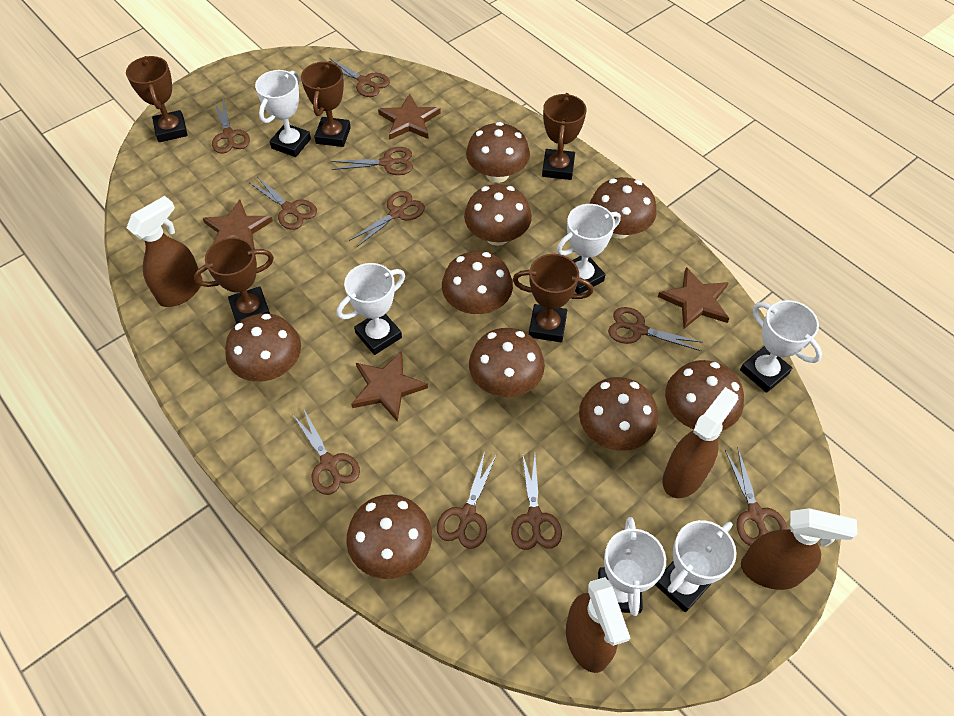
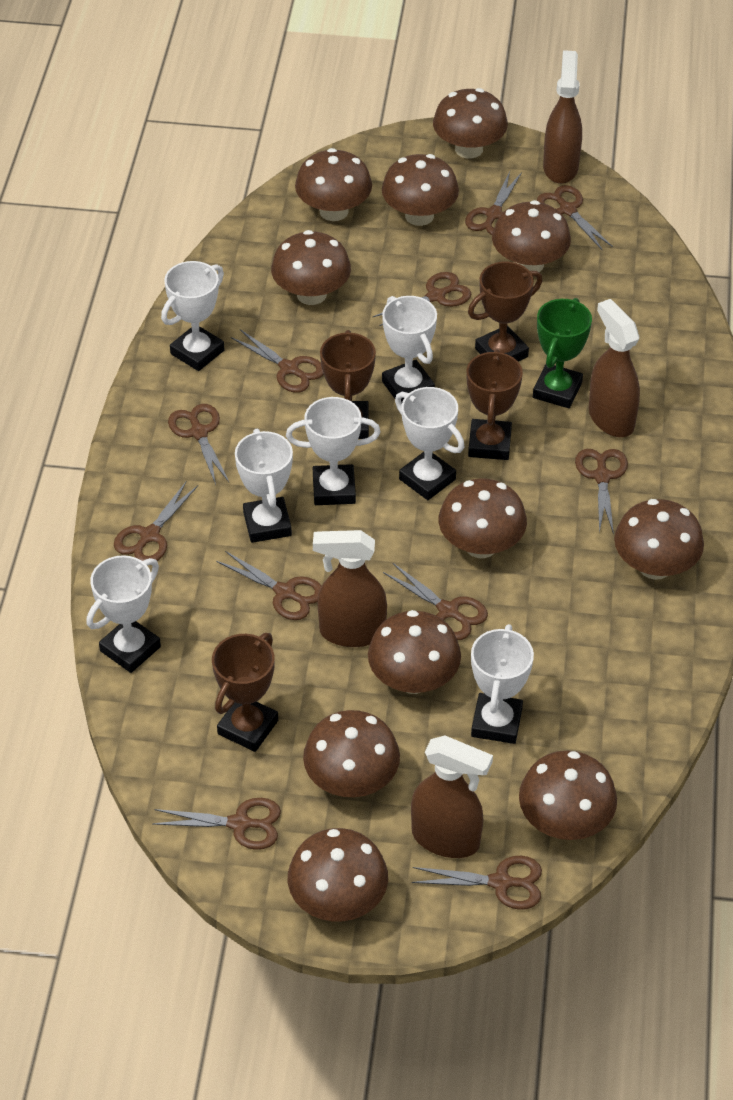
brown mushroom: 9 -> 11
brown scissors: 10 -> 11
brown star: 4 -> 0
brown trophy: 5 -> 4
green trophy: 0 -> 1
white trophy: 6 -> 7

